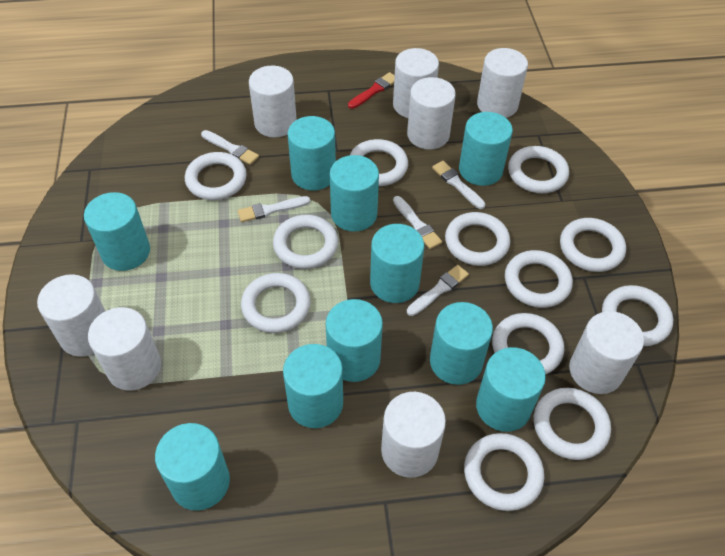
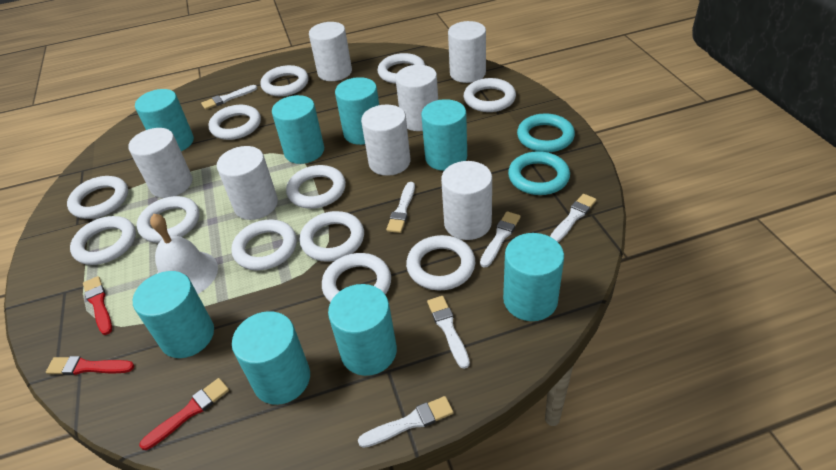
red brush: 1 -> 3
turquoise cylinder: 10 -> 8
turquoise ring: 0 -> 2
white bell: 0 -> 1
white brush: 5 -> 6
white cylinder: 8 -> 7

